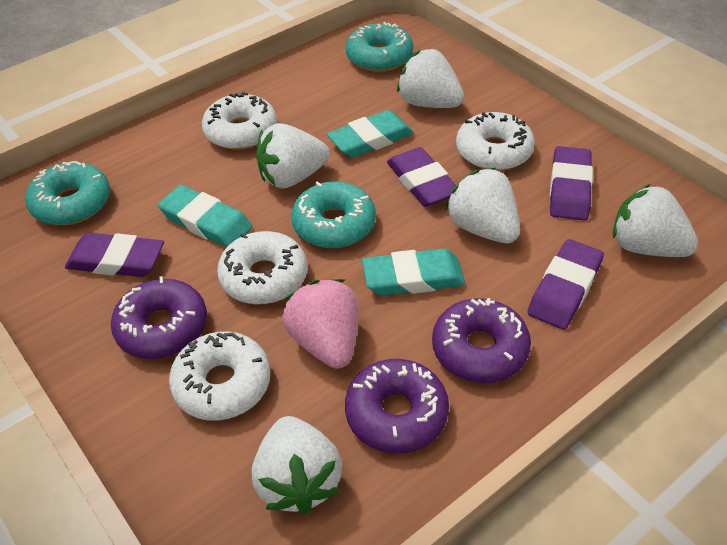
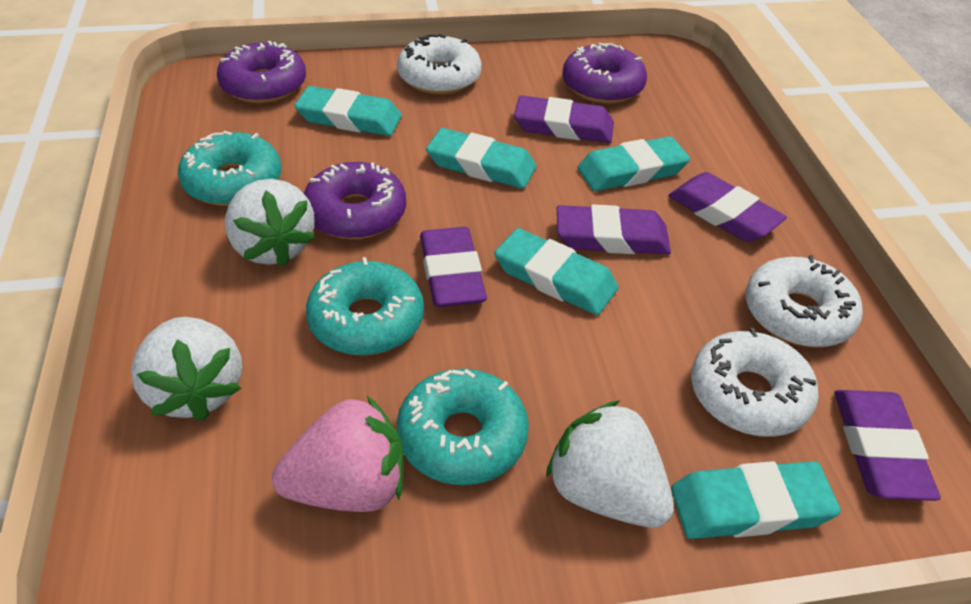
purple eraser: 4 -> 5
turquoise eraser: 3 -> 5
white donut: 4 -> 3
white strawberry: 5 -> 3

